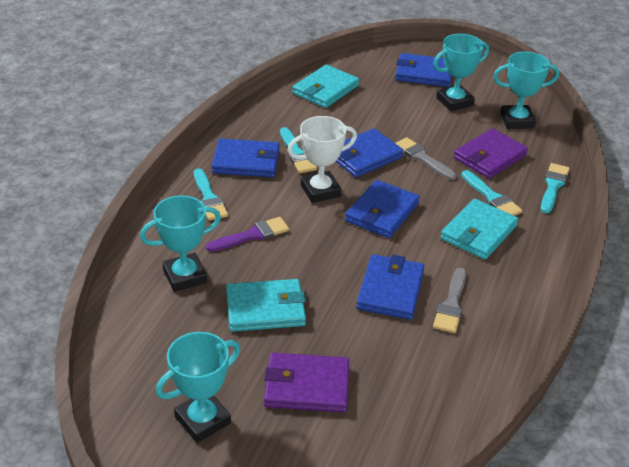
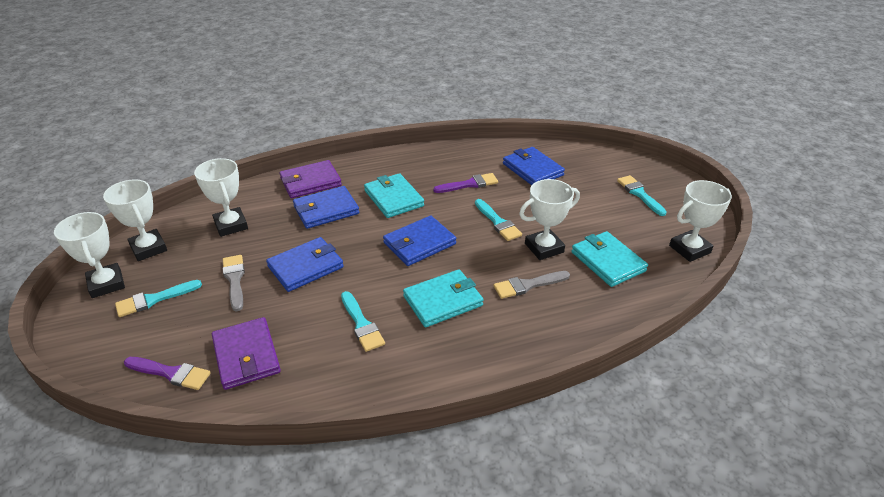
blue wallet: 5 -> 4
purple brush: 1 -> 2
turquoise trophy: 4 -> 0
white trophy: 1 -> 5

